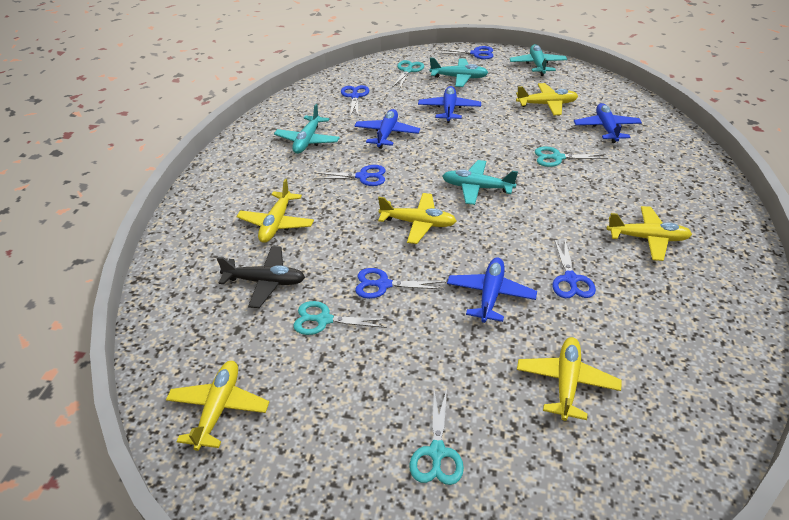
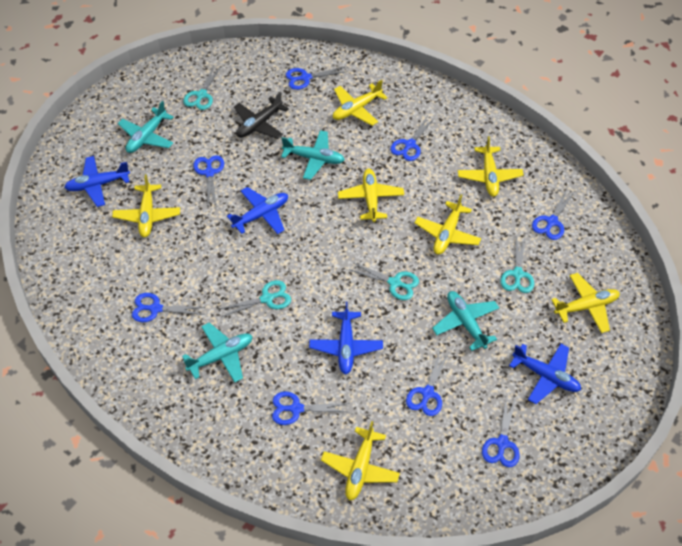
blue scissors: 5 -> 8
yellow plane: 6 -> 7

